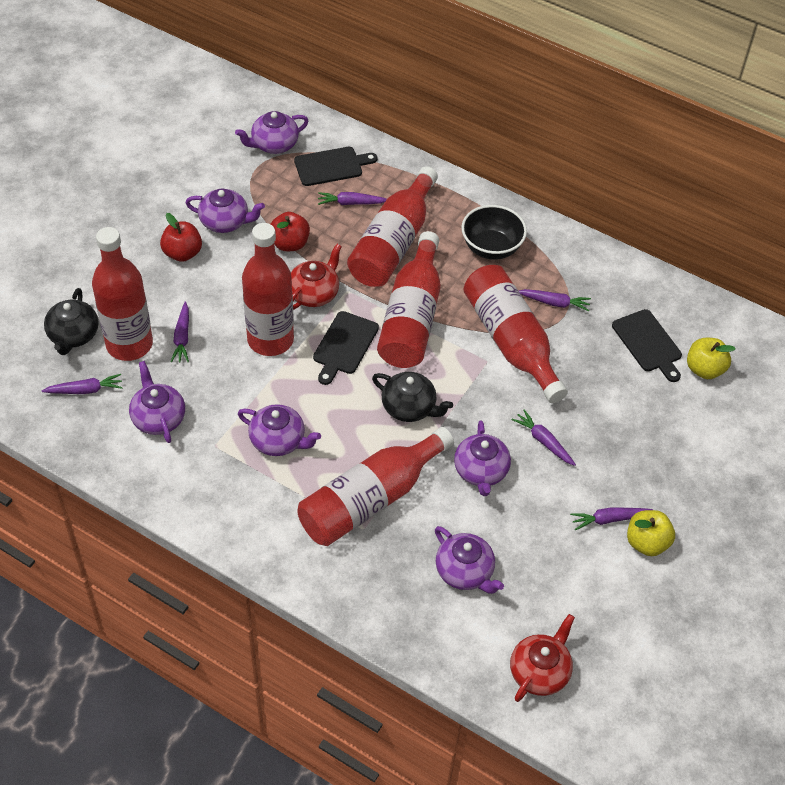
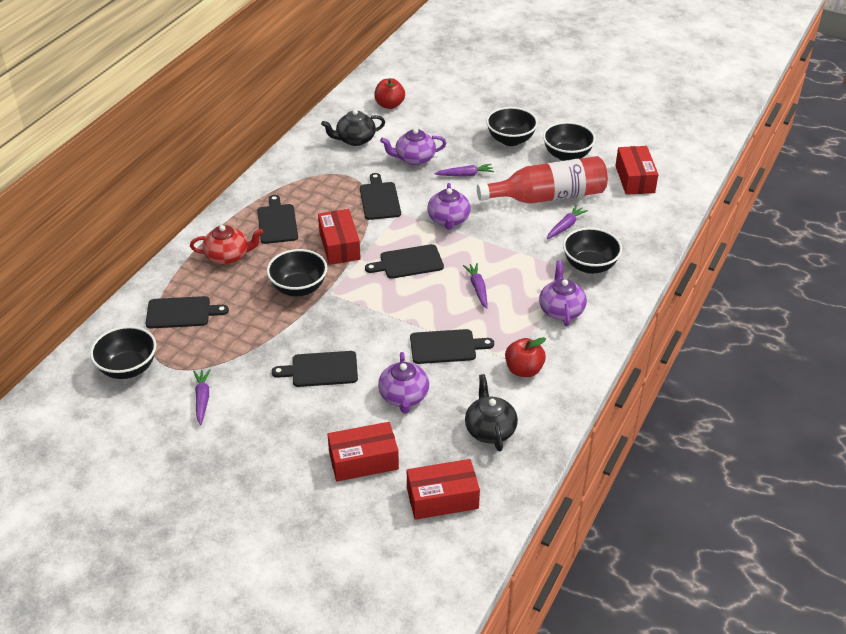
black bowl: 1 -> 5
black cutting board: 3 -> 6
purple carrot: 6 -> 4
purple teapot: 6 -> 4
red bottle: 6 -> 1
red box: 0 -> 4
red teapot: 2 -> 1
yellow apple: 2 -> 0

